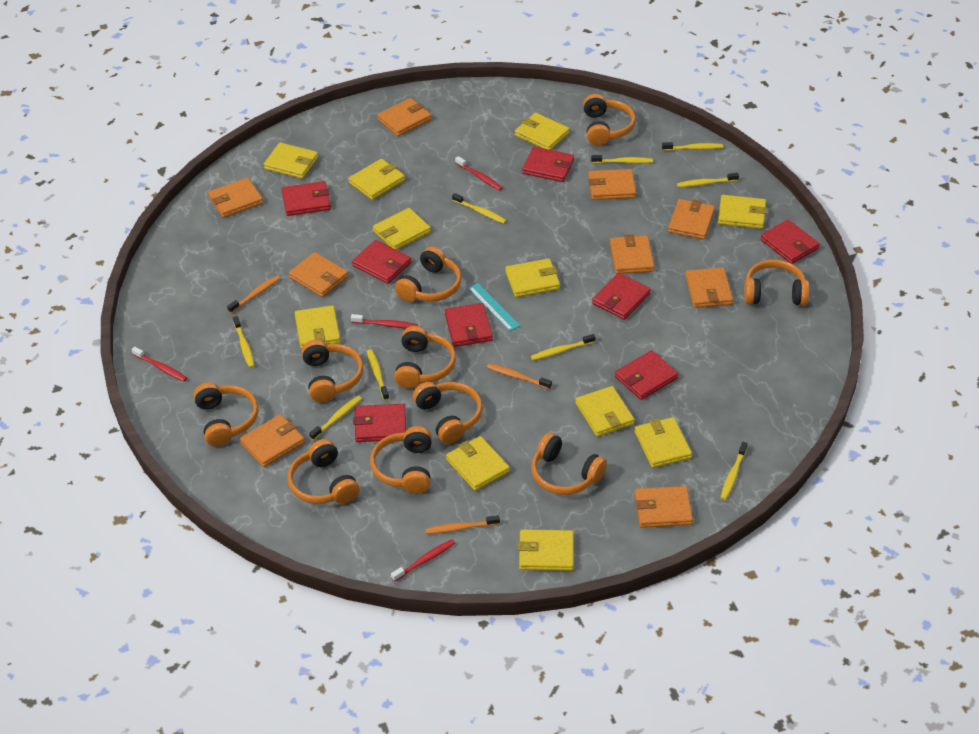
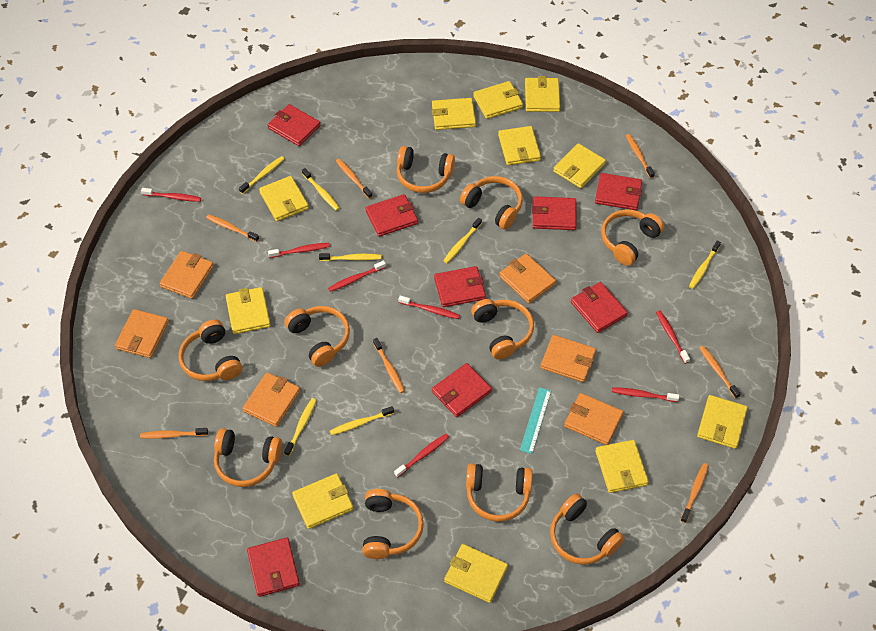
orange toothbrush: 3 -> 7
orange wallet: 9 -> 6
red toothbrush: 4 -> 7
yellow toothbrush: 9 -> 7

